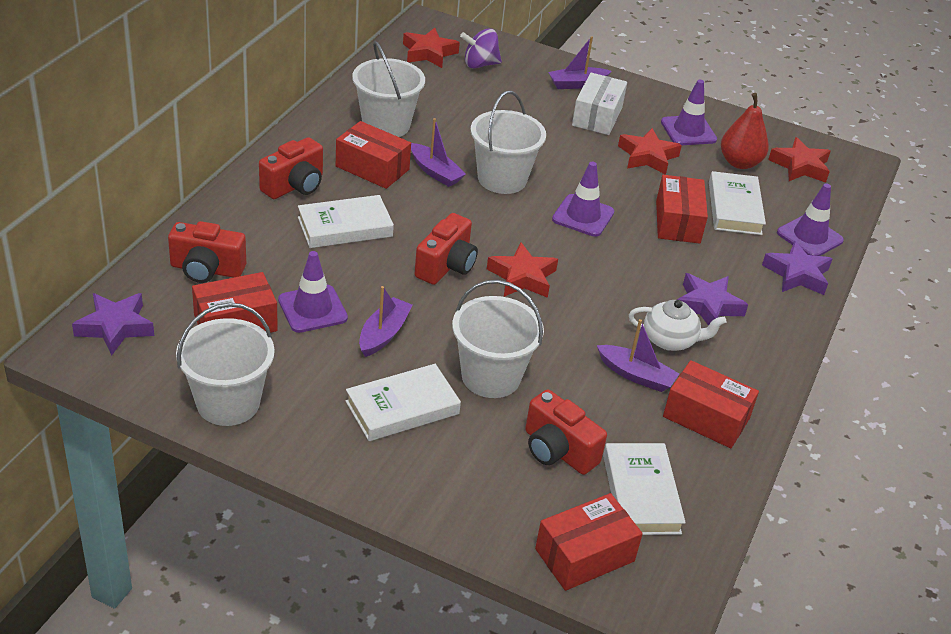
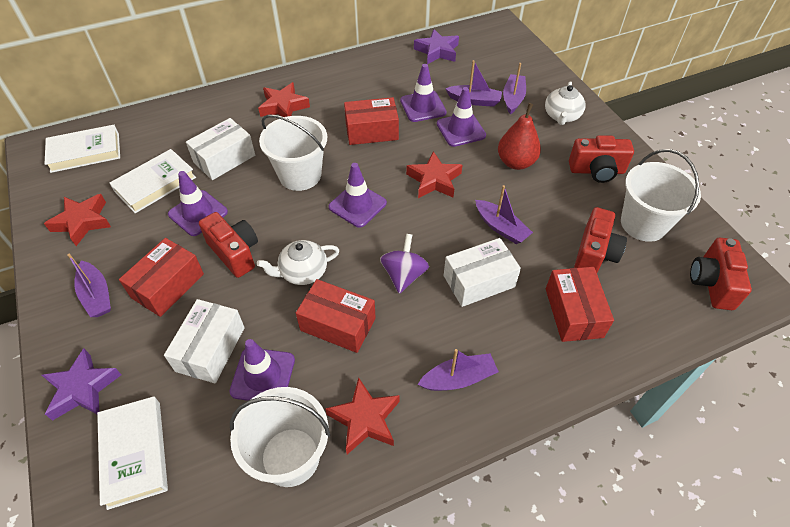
purple boat: 4 -> 5
purple star: 3 -> 2
purple traffic cone: 4 -> 5
red box: 5 -> 4
white book: 4 -> 3
white box: 1 -> 3
white bucket: 4 -> 3
white teapot: 1 -> 2

